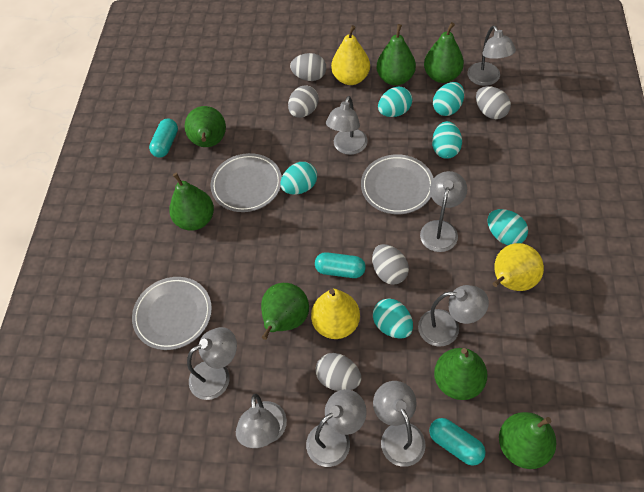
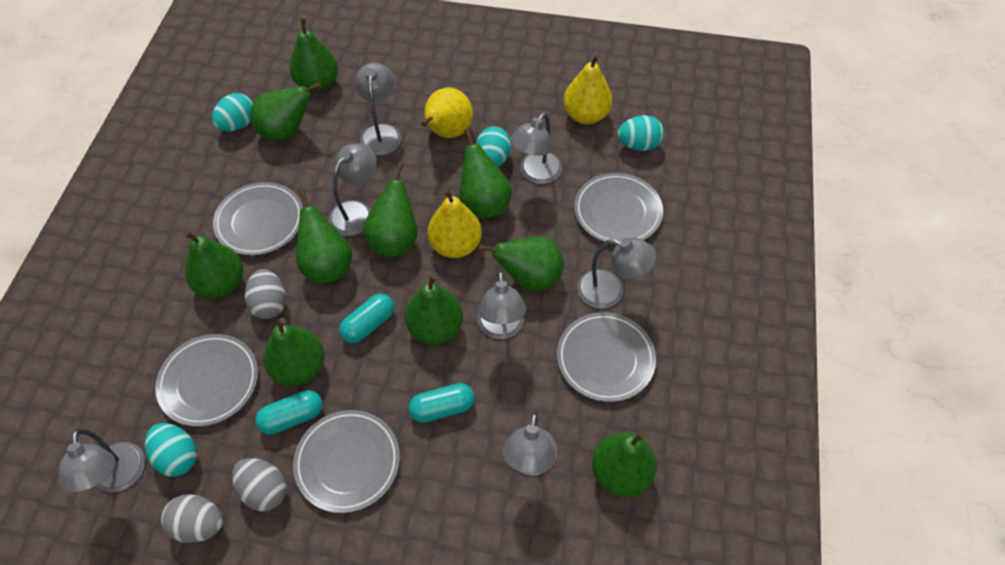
green pear: 7 -> 10
grey egg: 5 -> 3
grey lamp: 8 -> 7
grey plate: 3 -> 5
turquoise egg: 6 -> 4

